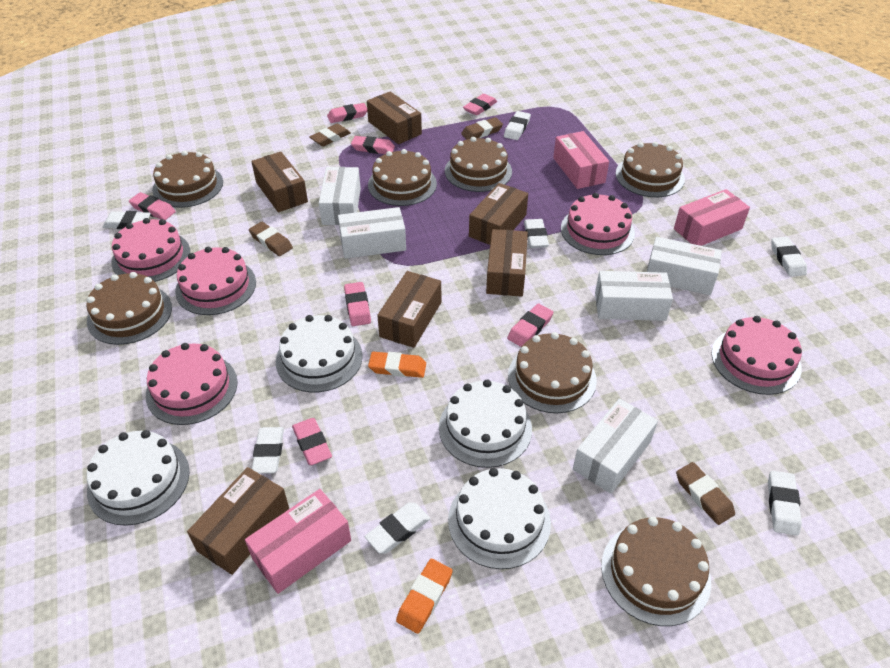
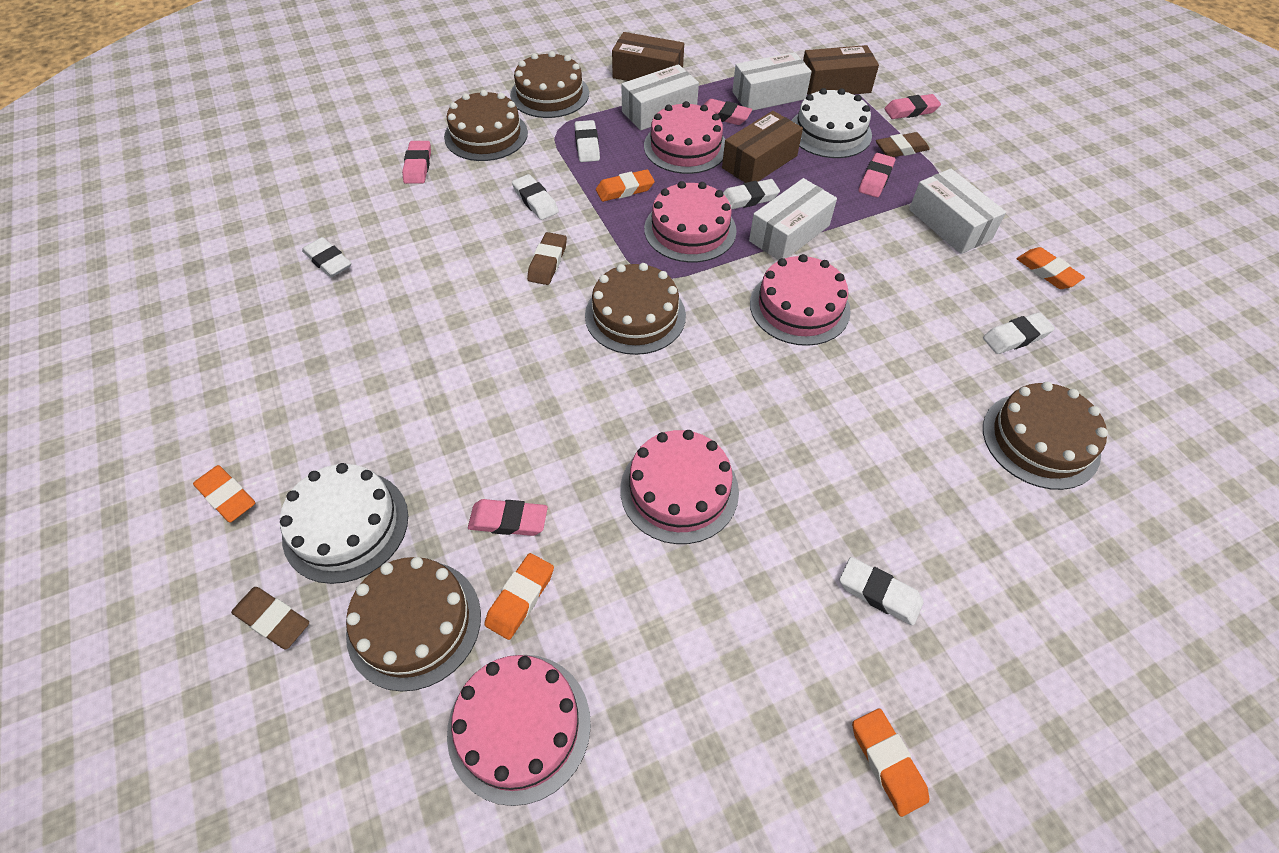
brown box: 6 -> 3
brown cake: 7 -> 5
brown eraser: 4 -> 3
orange eraser: 2 -> 5
pink box: 3 -> 0
pink eraser: 7 -> 5
white box: 5 -> 4
white cake: 4 -> 2
white eraser: 7 -> 6

